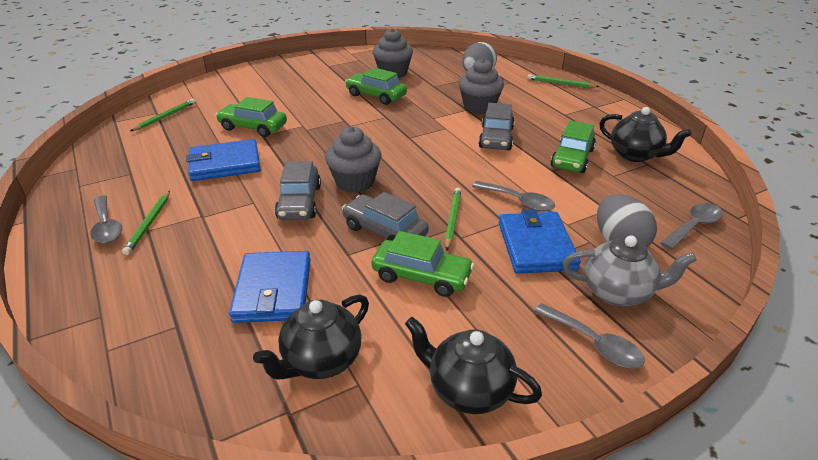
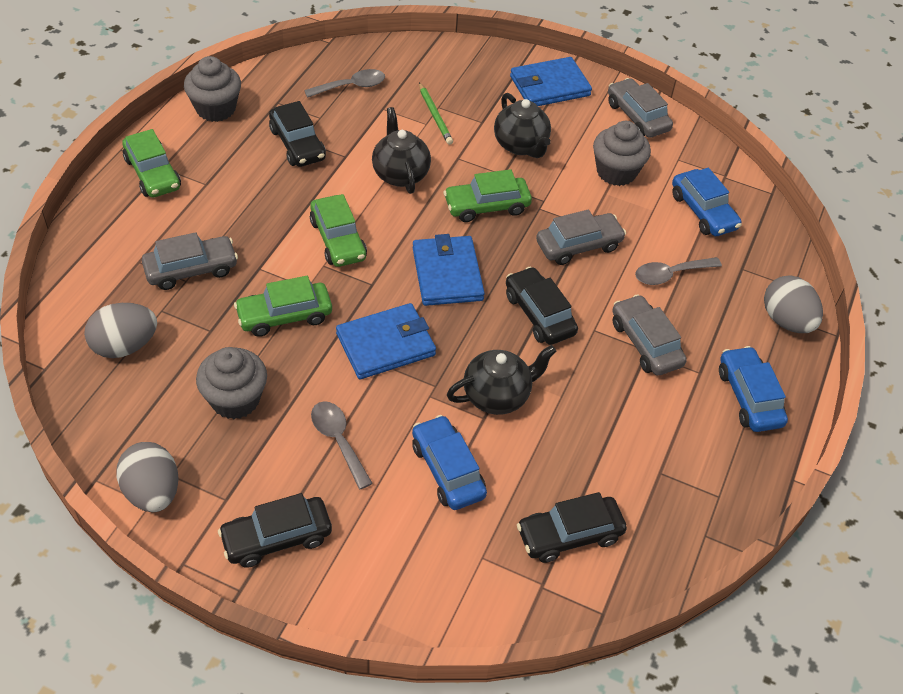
black car: 0 -> 4
blue car: 0 -> 3
green pencil: 4 -> 1
grey car: 3 -> 4
grey egg: 2 -> 3
grey spoon: 4 -> 3
grey teapot: 1 -> 0

